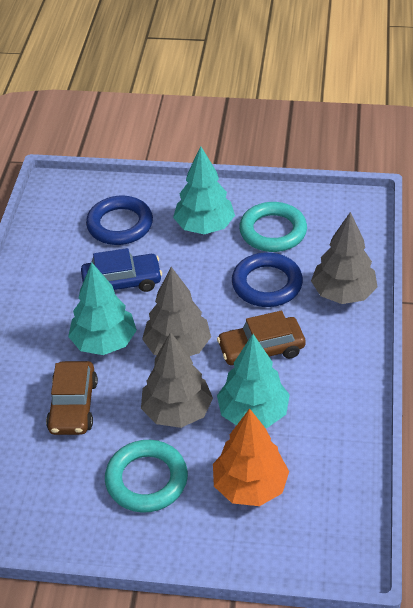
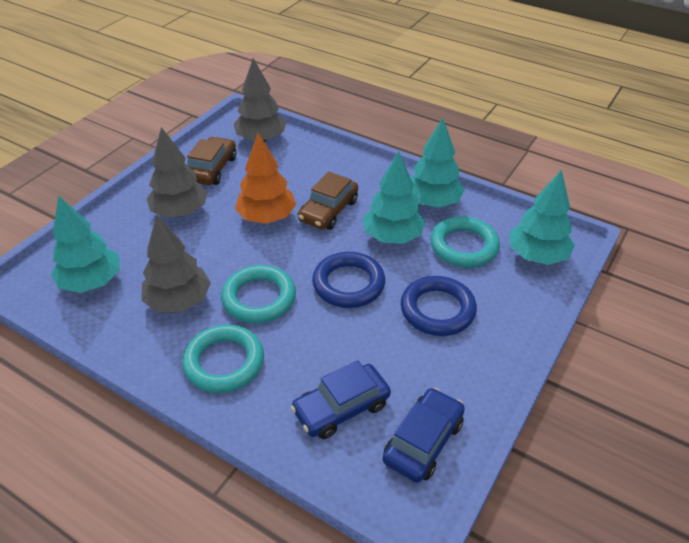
blue car: 1 -> 2
turquoise ring: 2 -> 3
turquoise tree: 3 -> 4

